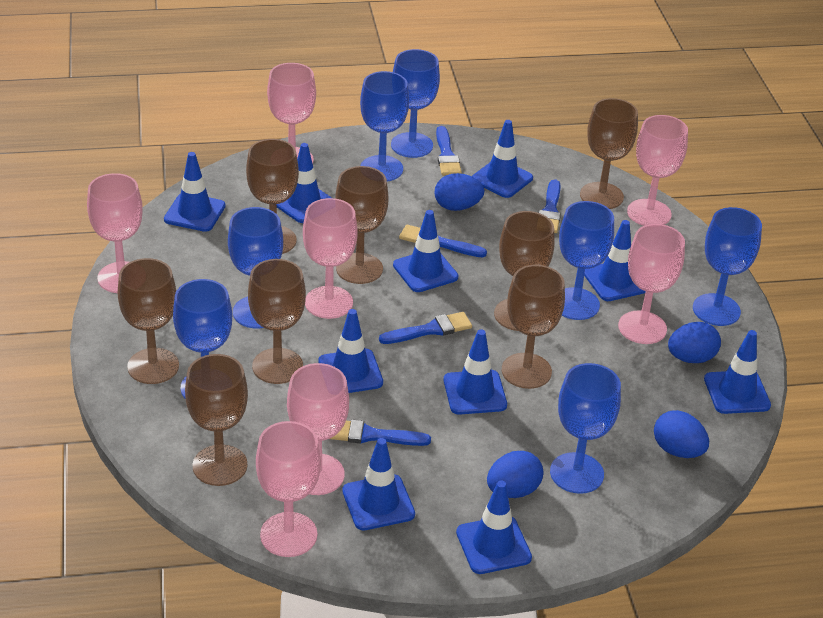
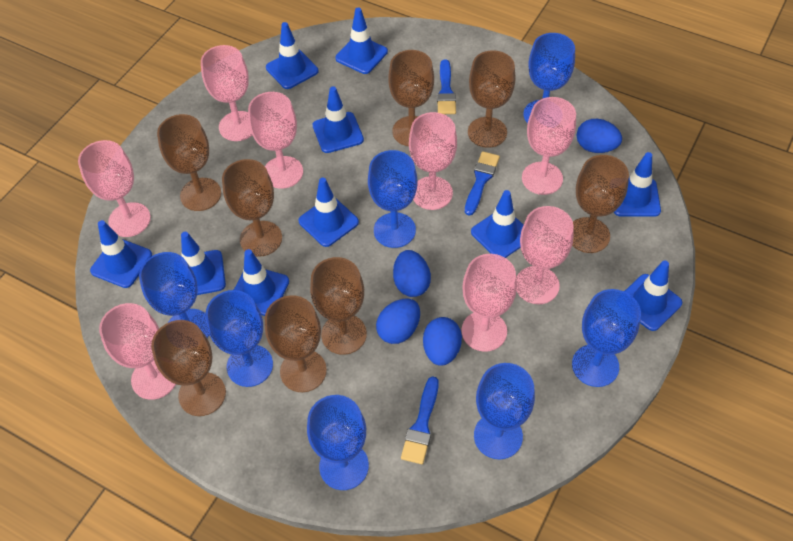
blue brush: 5 -> 3
pink goblet: 7 -> 8

